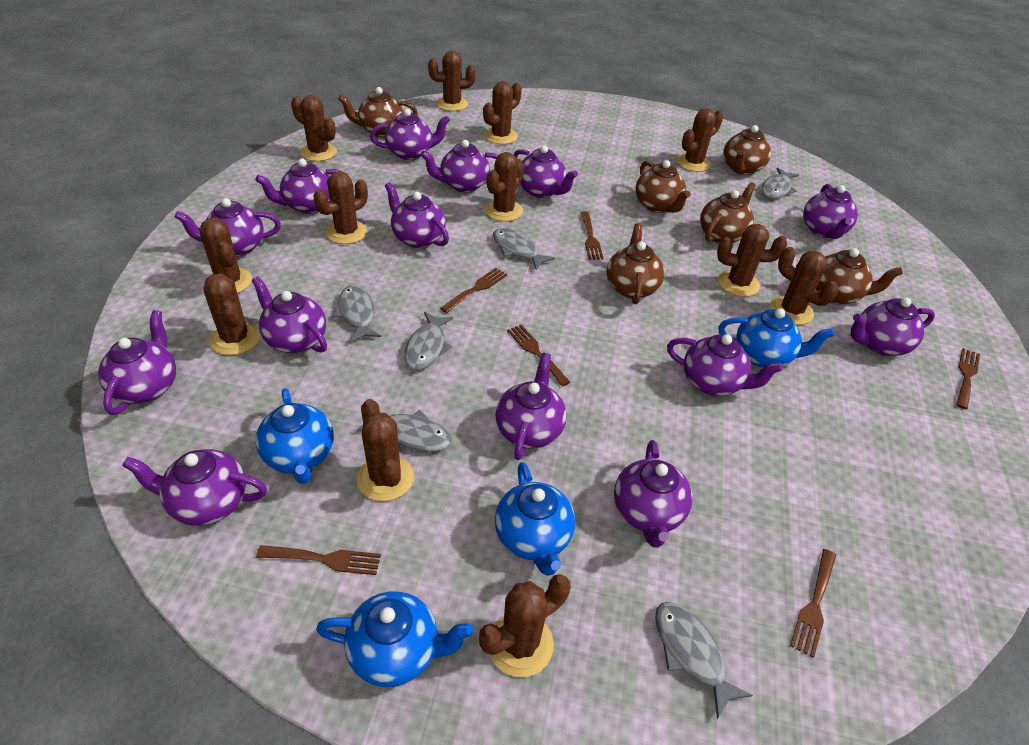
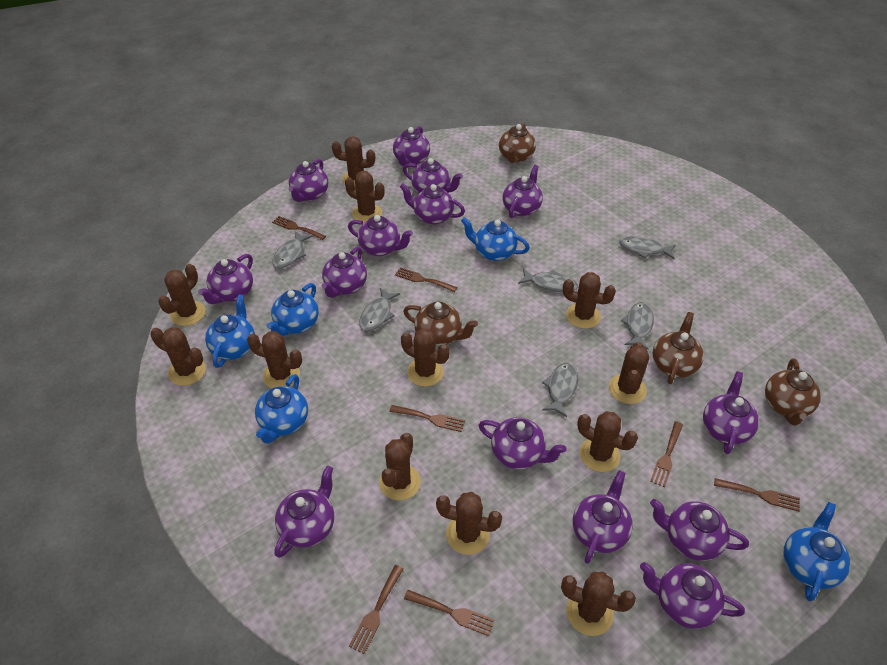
blue teapot: 4 -> 5
brown fork: 6 -> 7
brown teapot: 6 -> 4

